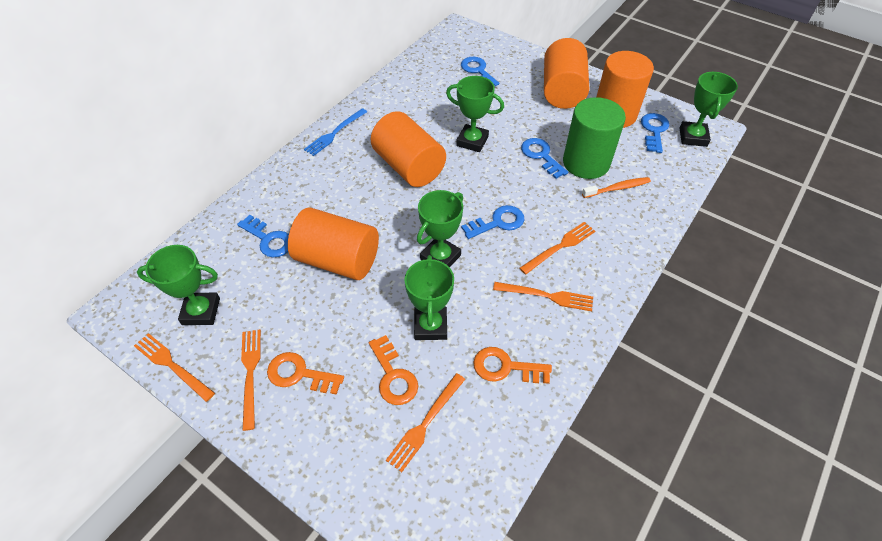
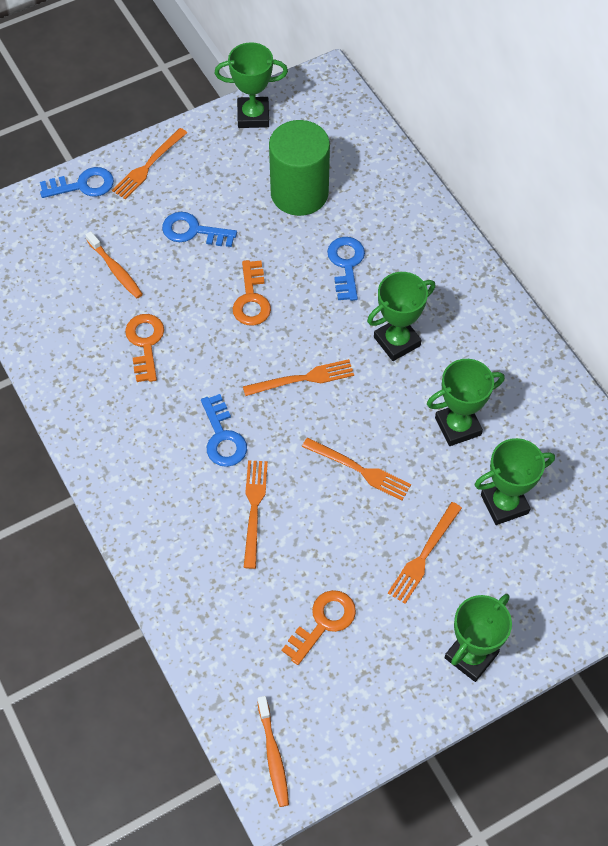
blue fork: 1 -> 0
blue key: 5 -> 4
orange cylinder: 4 -> 0
orange toothbrush: 1 -> 2

